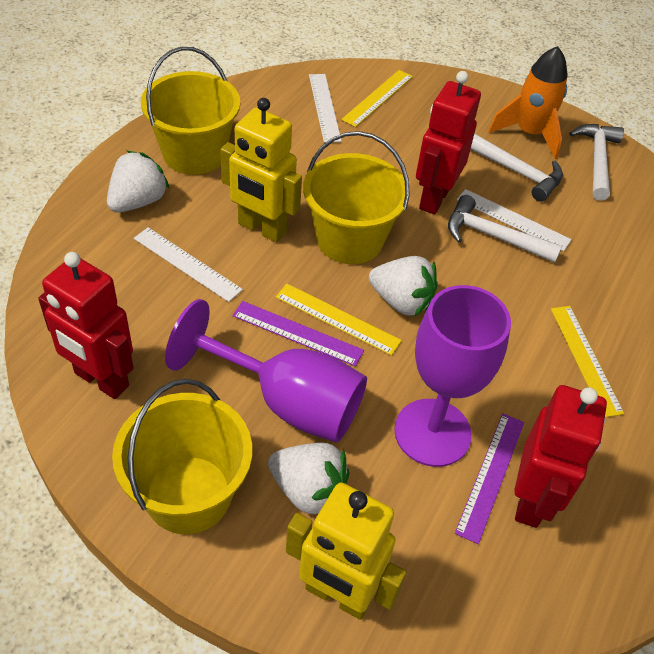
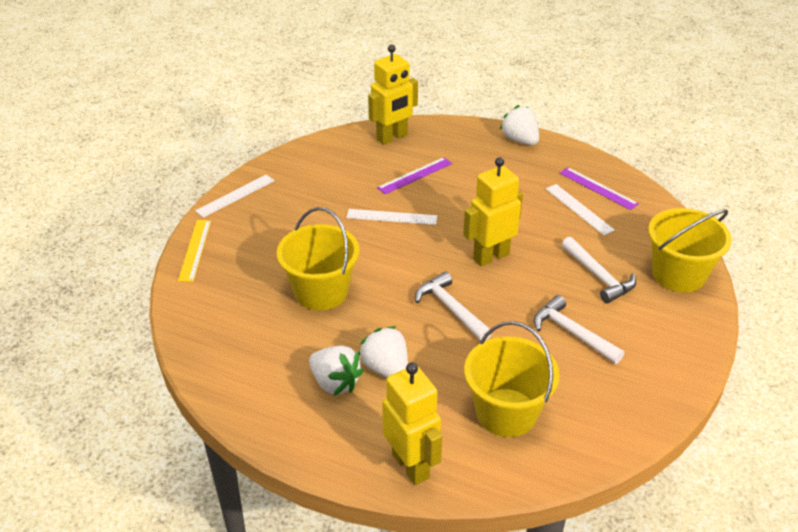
orange rocket: 1 -> 0
purple goblet: 2 -> 0
red robot: 3 -> 0
yellow robot: 2 -> 3
yellow ruler: 3 -> 1

